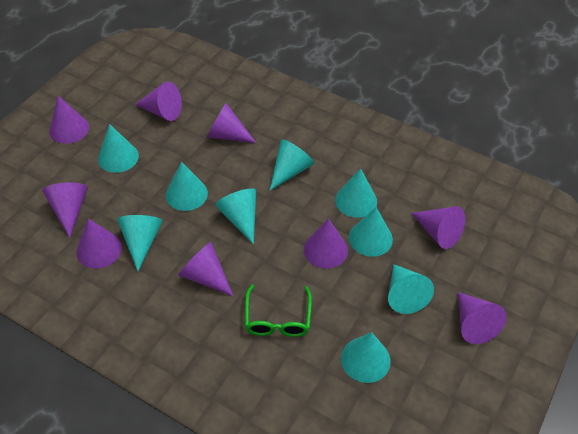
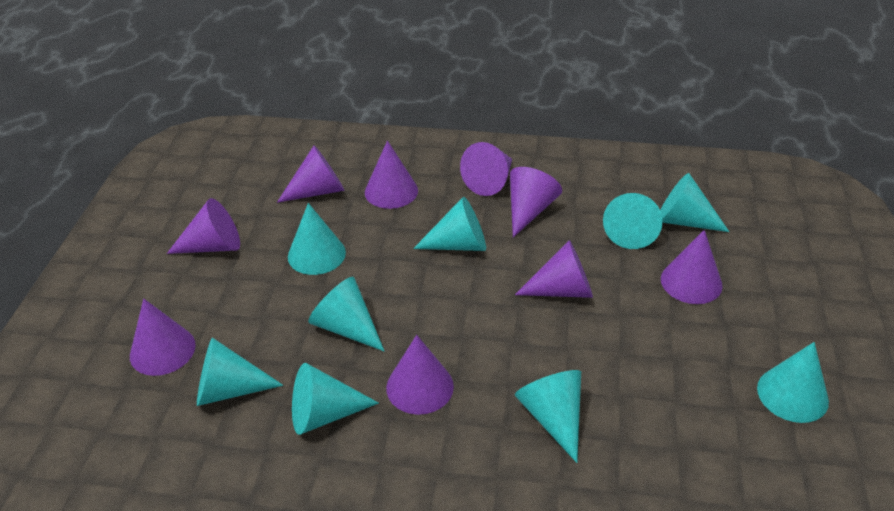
green glasses: 1 -> 0

